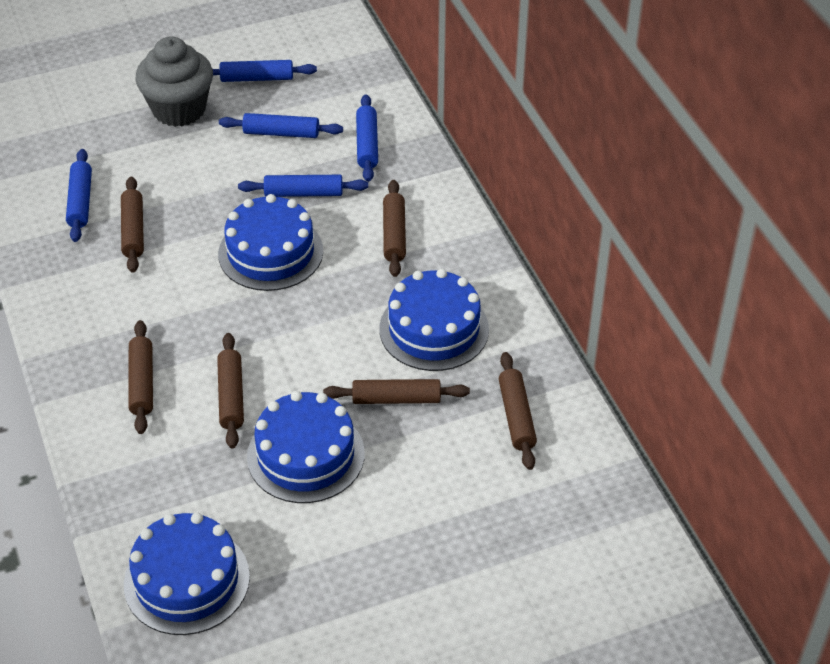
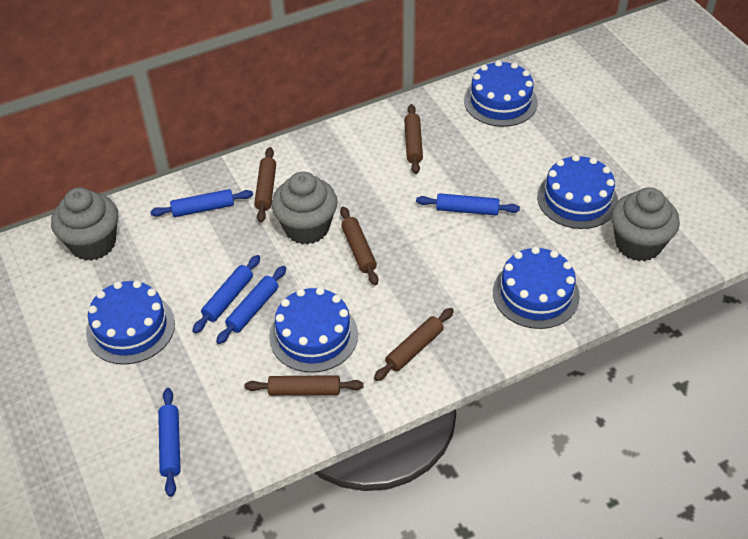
blue cake: 4 -> 5
brown rolling pin: 6 -> 5
grey cupcake: 1 -> 3

